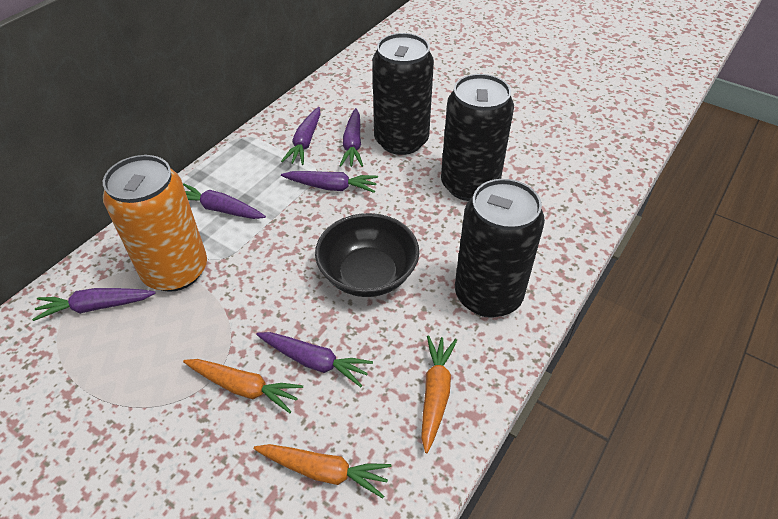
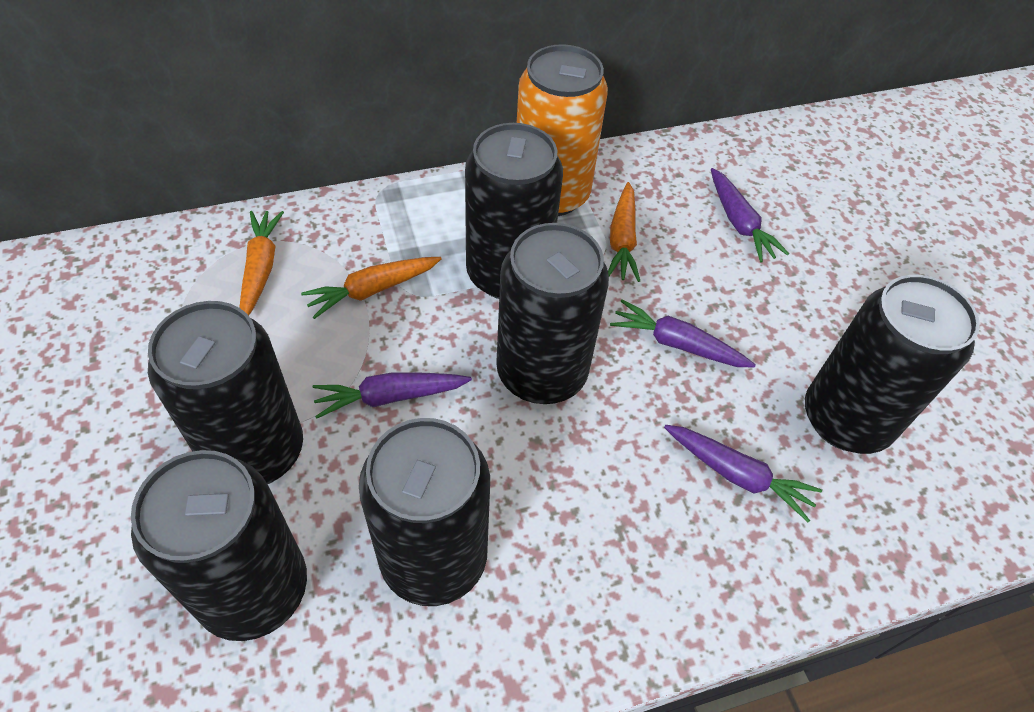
black bowl: 1 -> 0
black can: 3 -> 6
purple carrot: 6 -> 4

